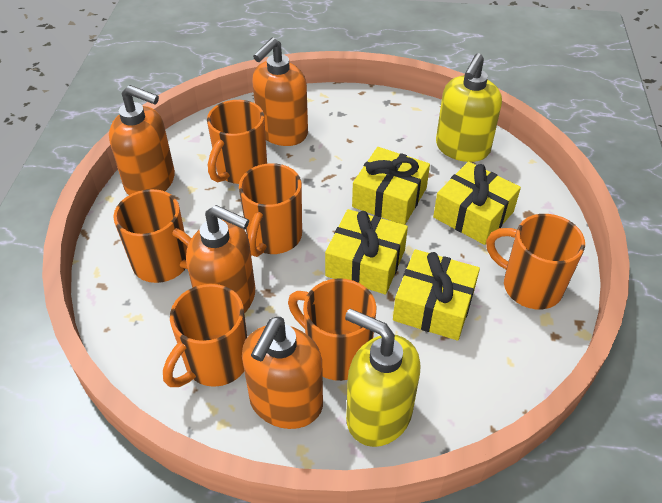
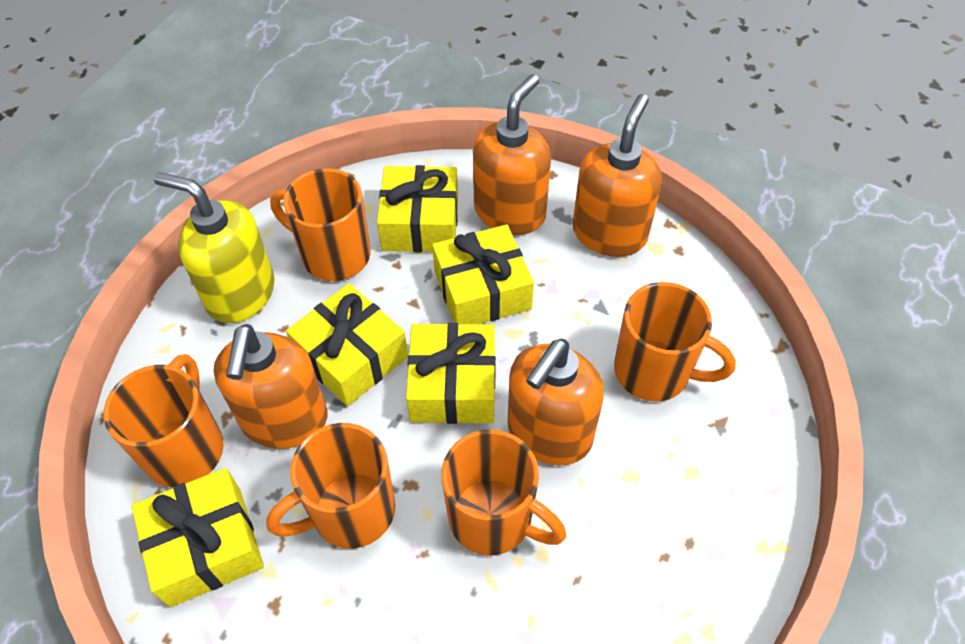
orange mug: 6 -> 5
yellow gift: 4 -> 5
yellow soap dispenser: 2 -> 1

